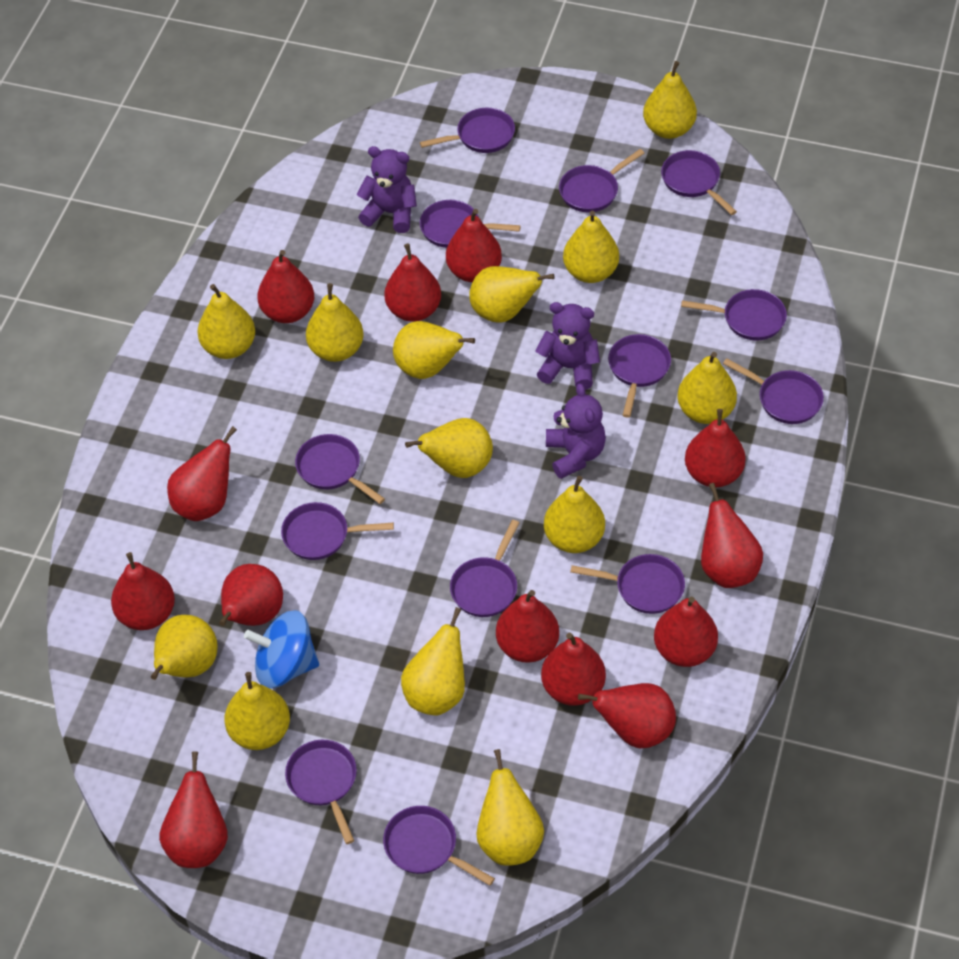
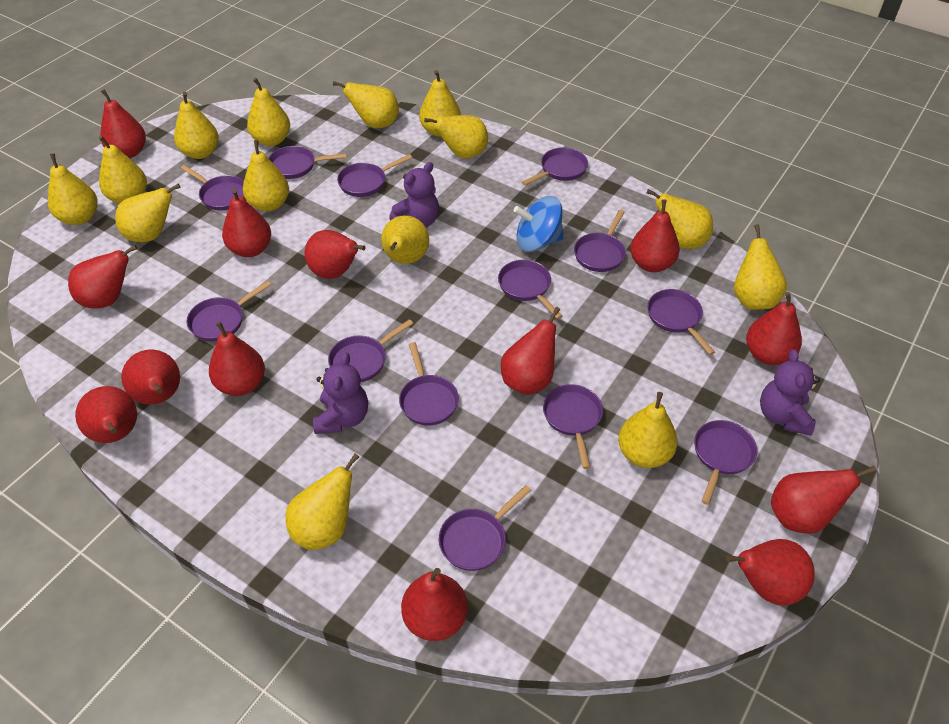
yellow pear: 13 -> 14

